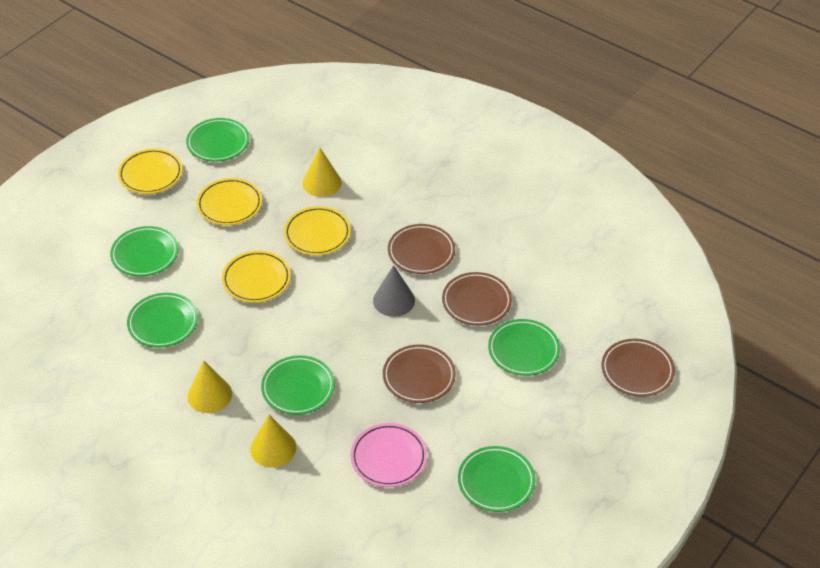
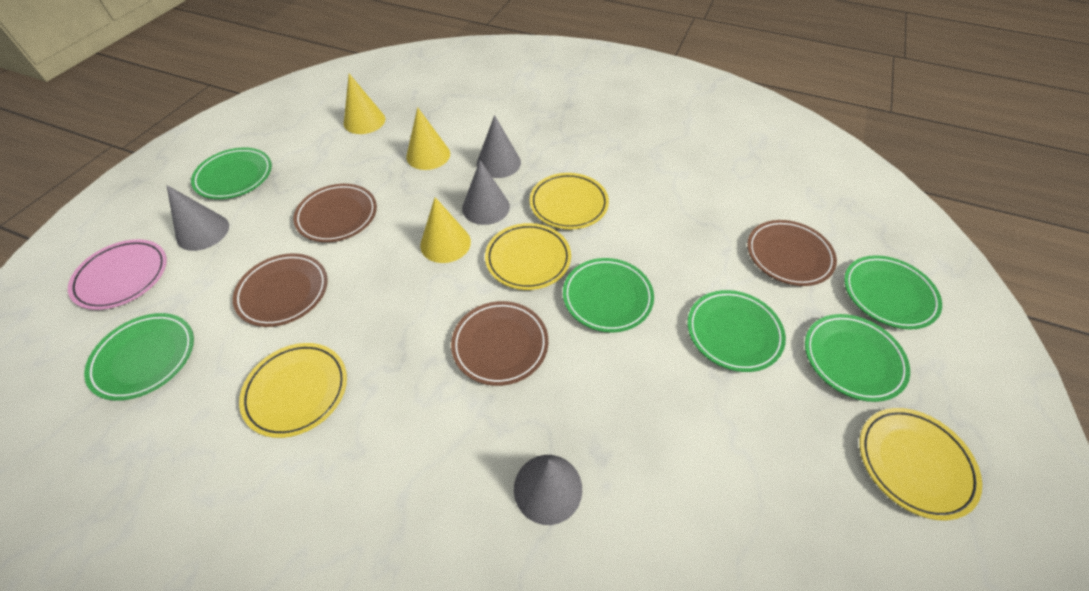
grey cone: 1 -> 4

